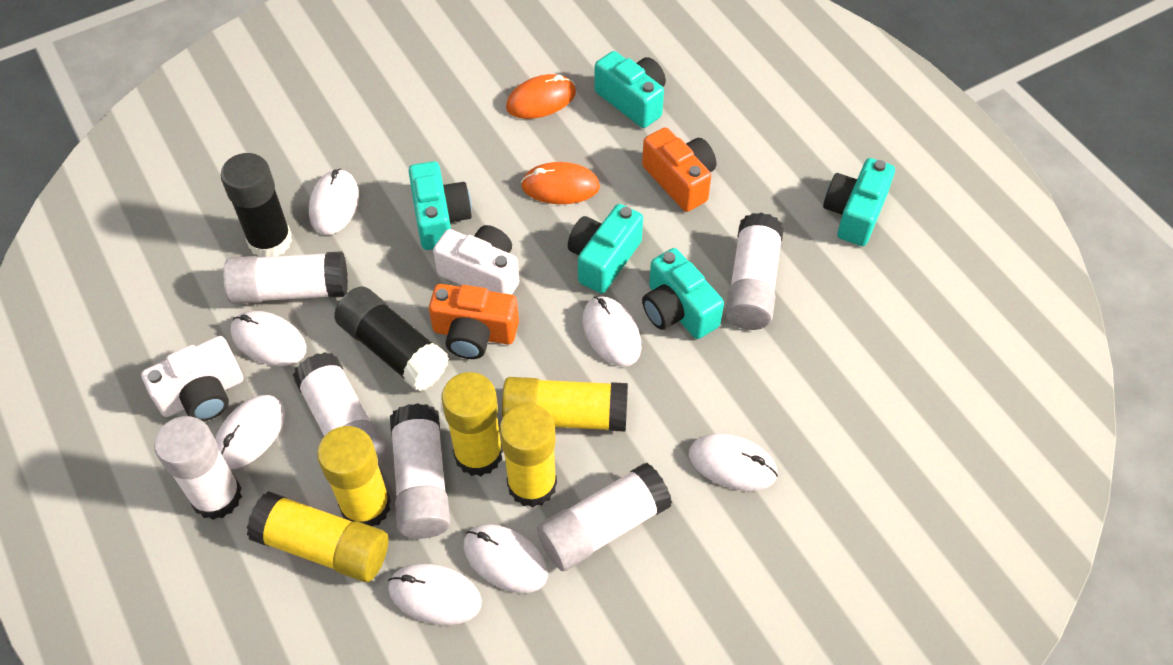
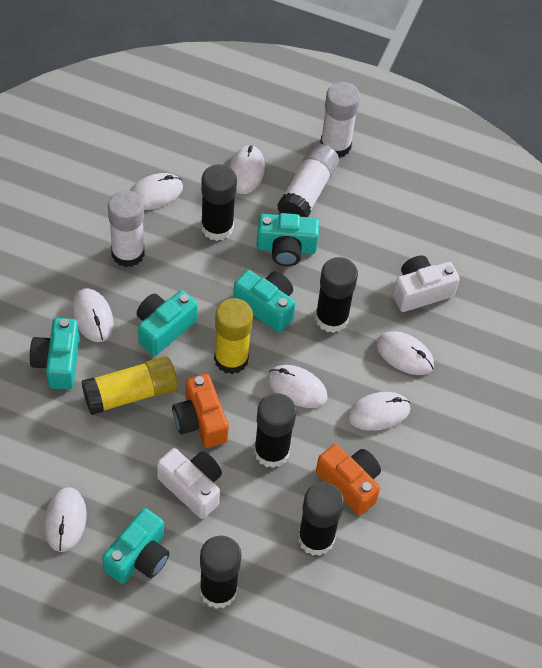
black glue stick: 2 -> 5
orange mouse: 2 -> 0
white glue stick: 6 -> 3
yellow glue stick: 5 -> 2

